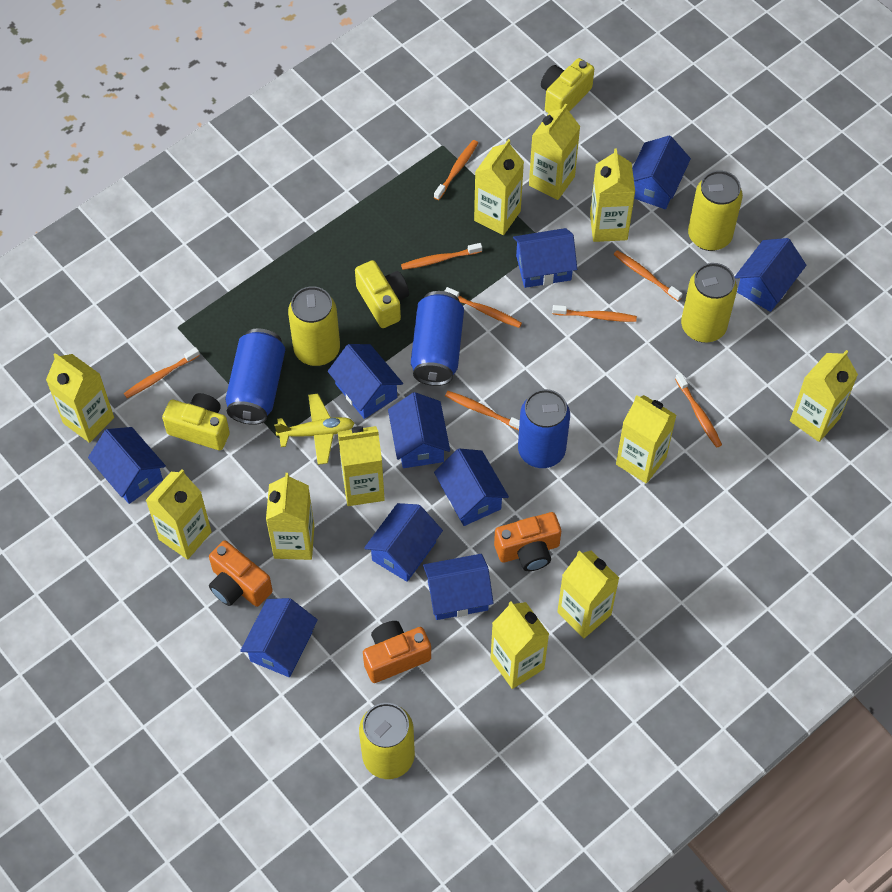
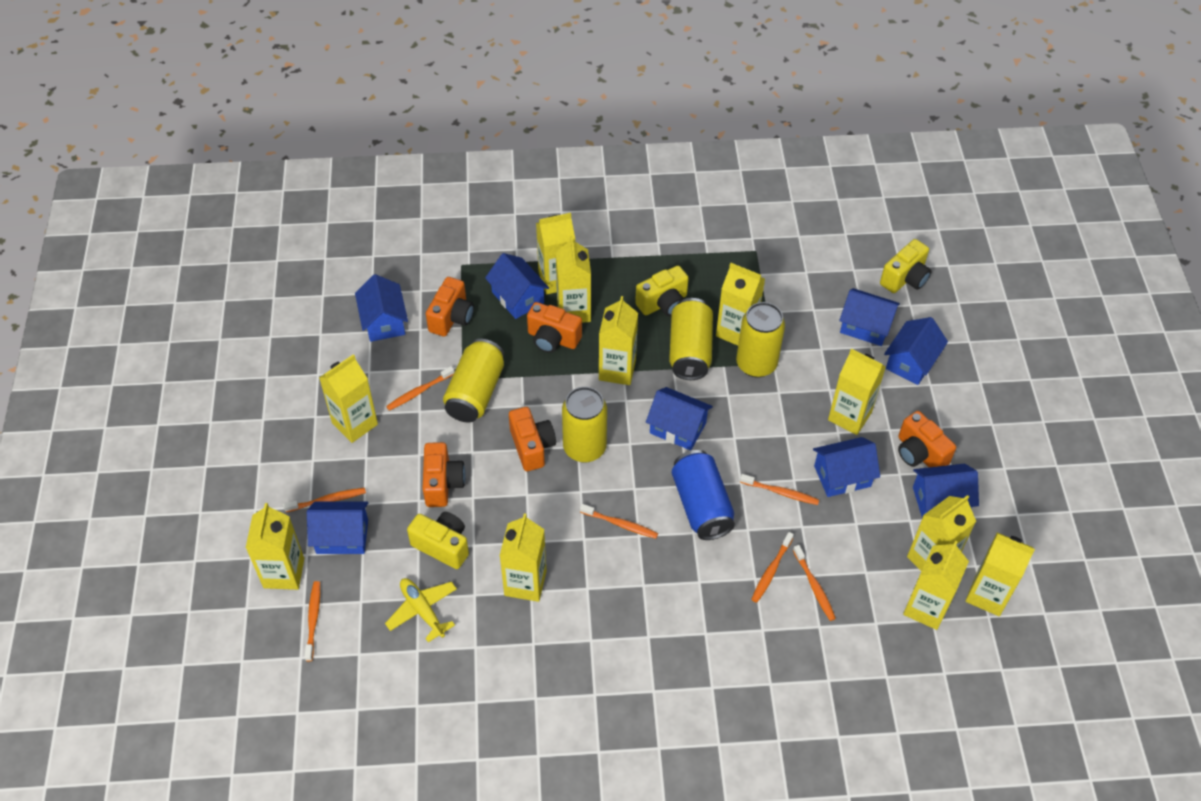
blue can: 3 -> 1
blue house: 10 -> 8
orange camera: 3 -> 5
orange toothbrush: 8 -> 7

